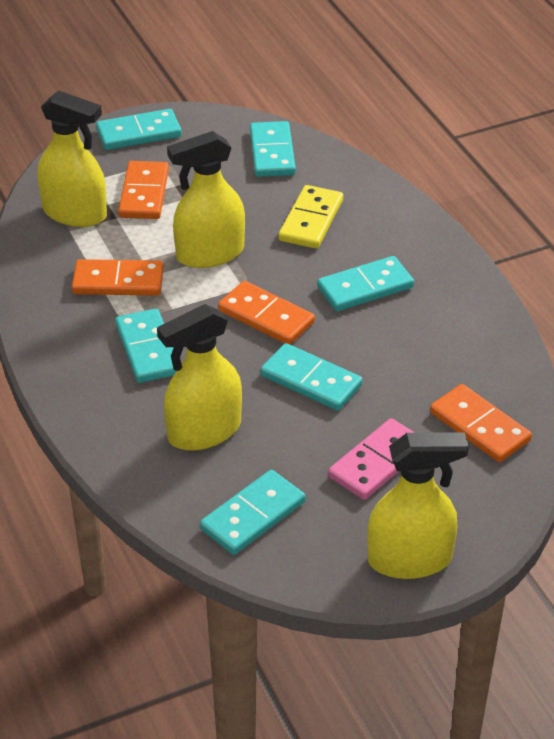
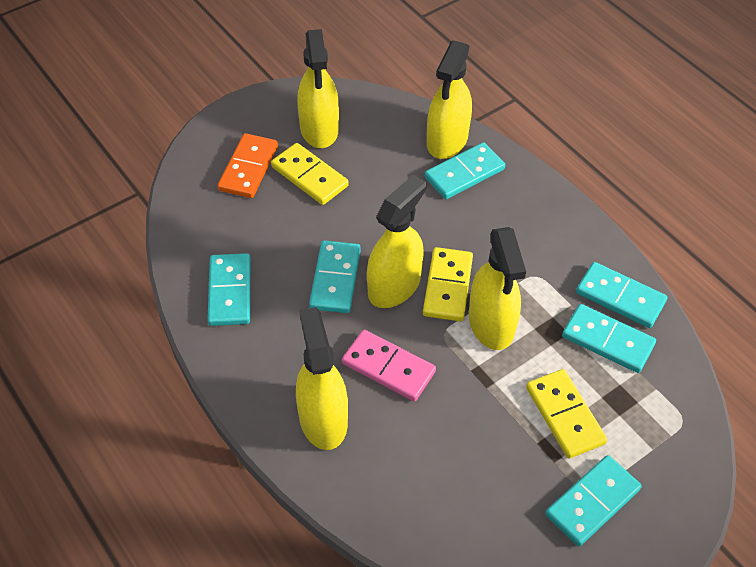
orange domino: 4 -> 1
yellow domino: 1 -> 3
yellow spray bottle: 4 -> 5

